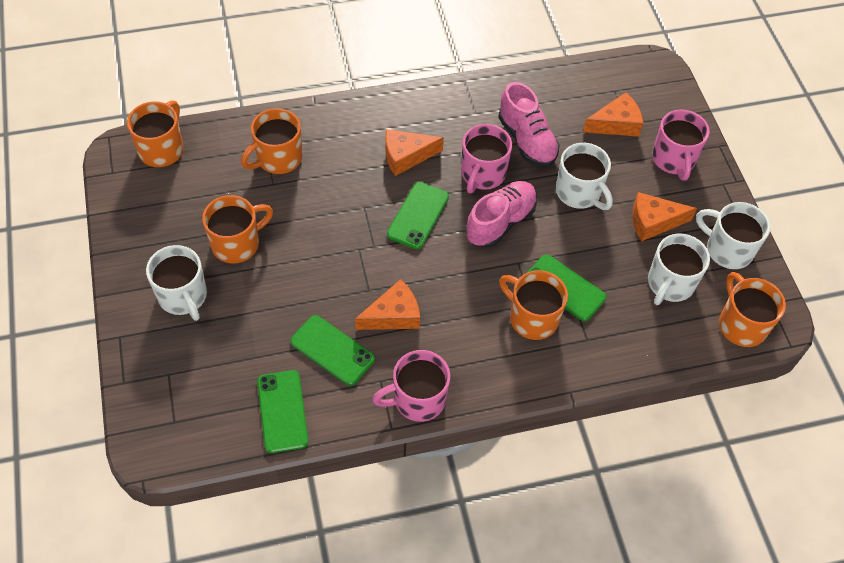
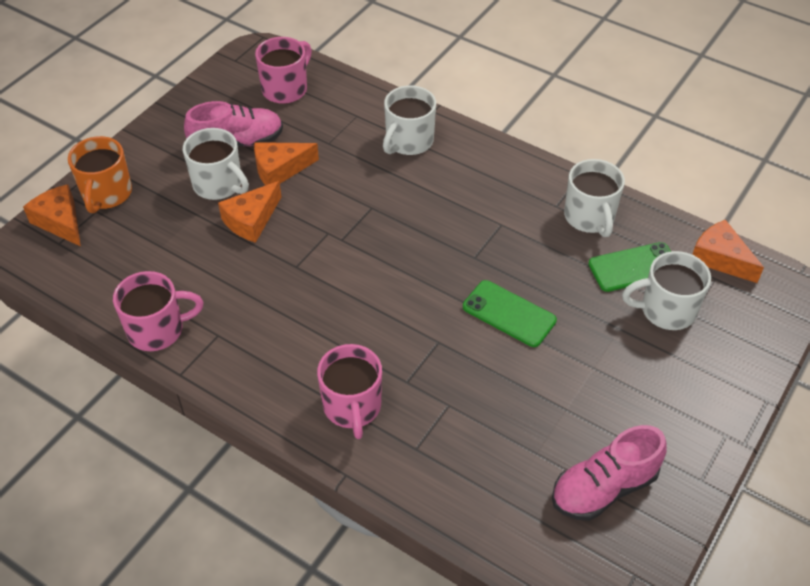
green phone: 4 -> 2
orange mug: 5 -> 1

